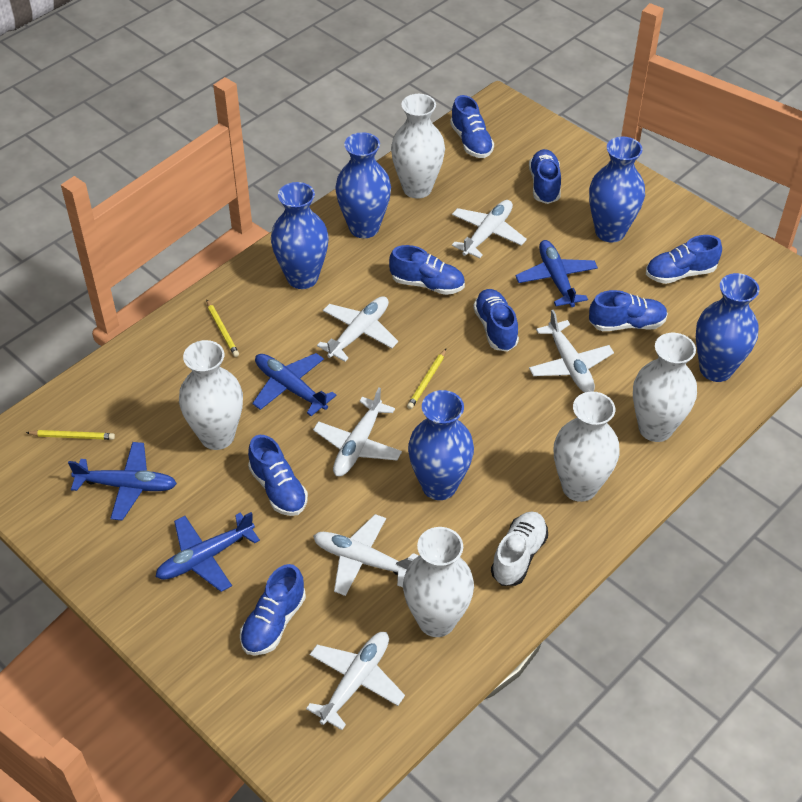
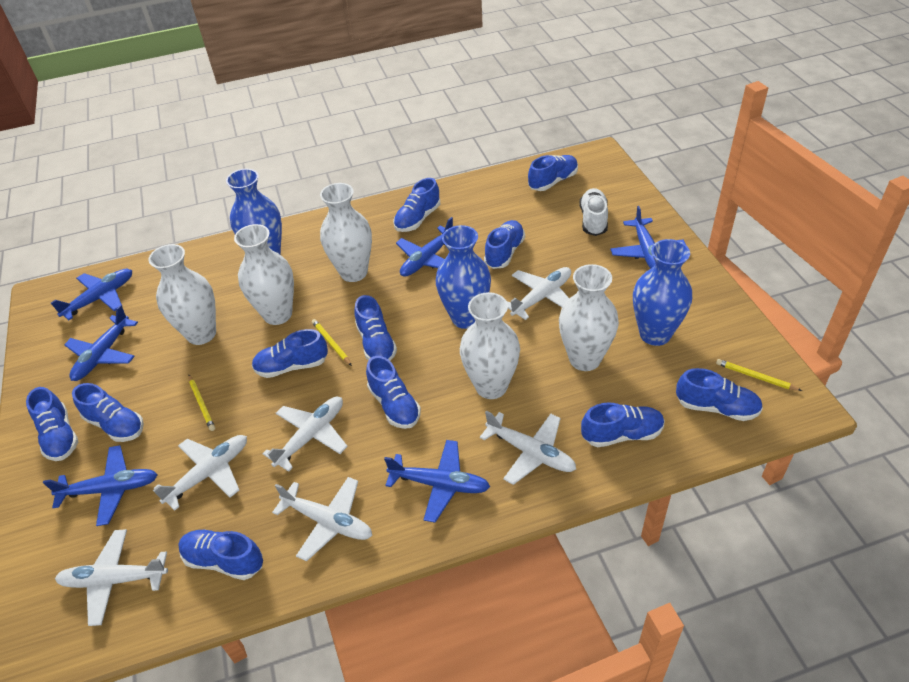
blue plane: 4 -> 6
blue shoe: 8 -> 11
blue vase: 5 -> 3

